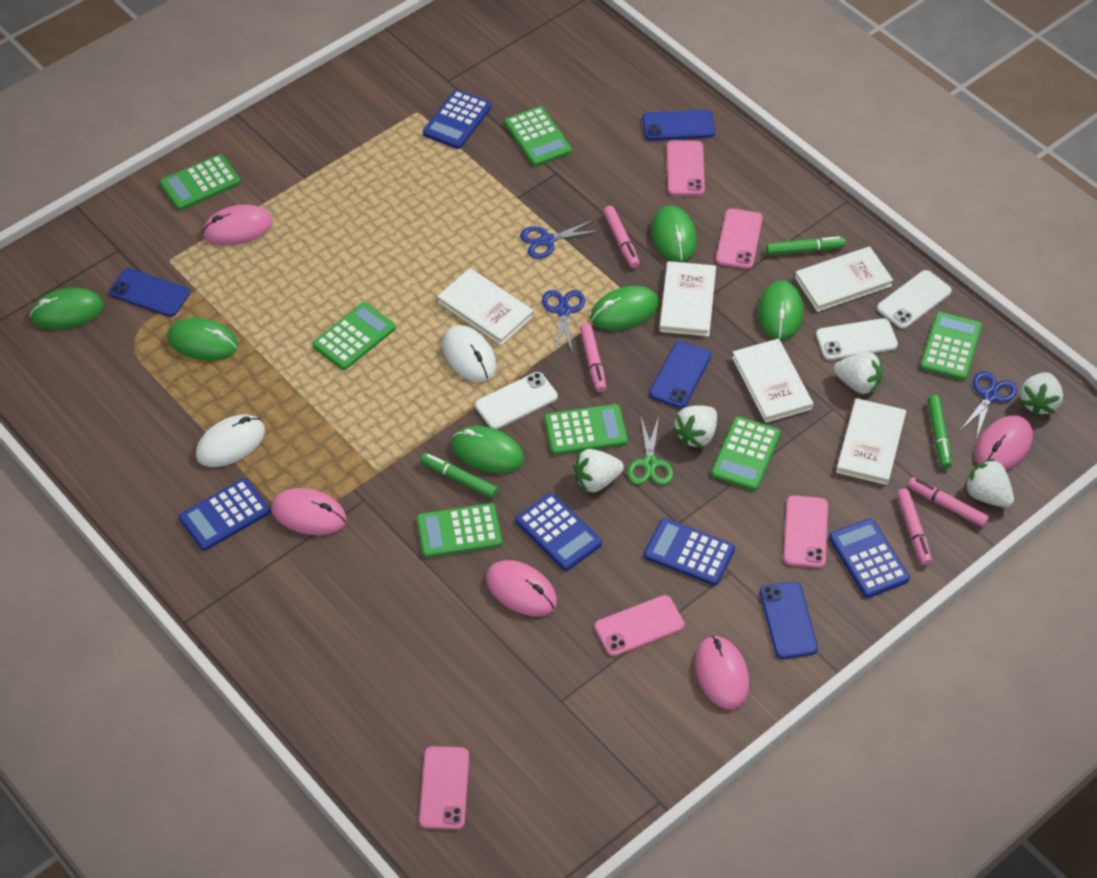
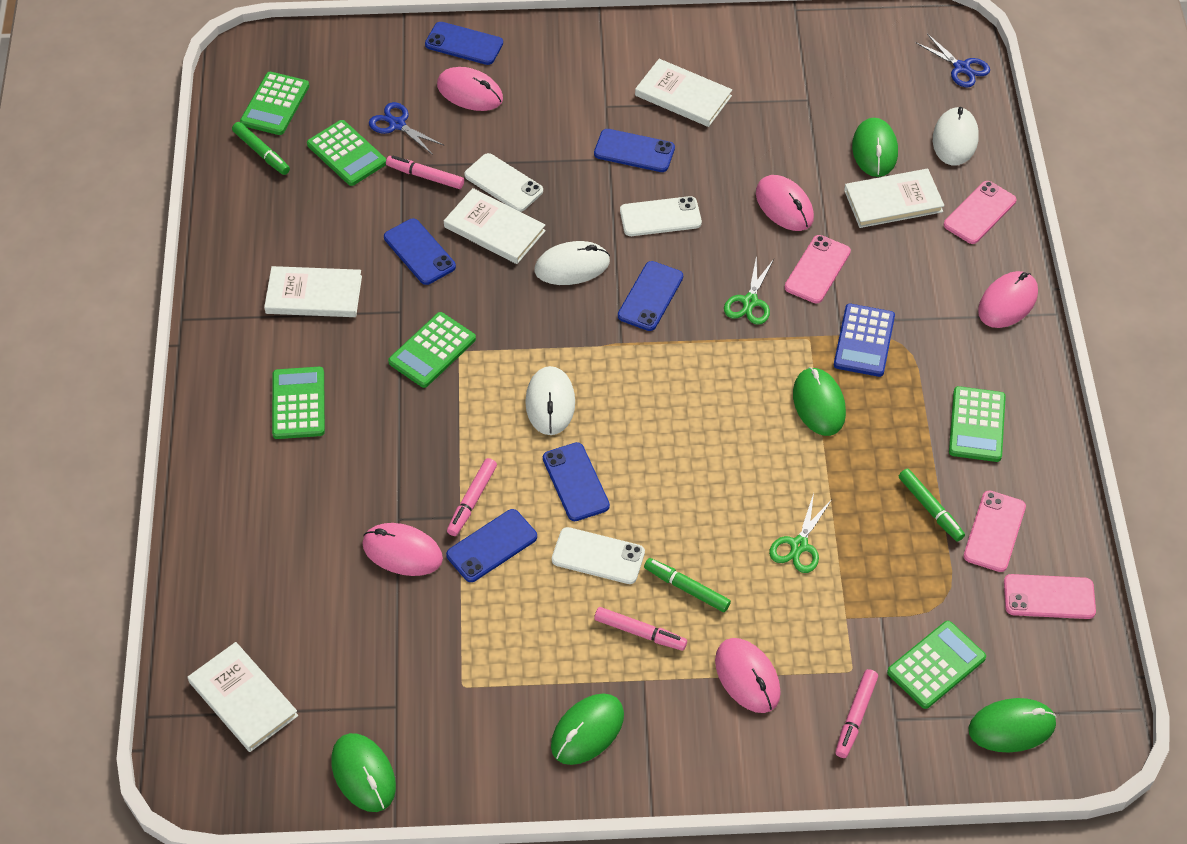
blue calculator: 5 -> 1
blue phone: 4 -> 6
blue scissors: 3 -> 2
green calculator: 7 -> 6
green mouse: 6 -> 5
green scissors: 1 -> 2
pink phone: 5 -> 4
white mouse: 2 -> 3
white strawberry: 5 -> 0

